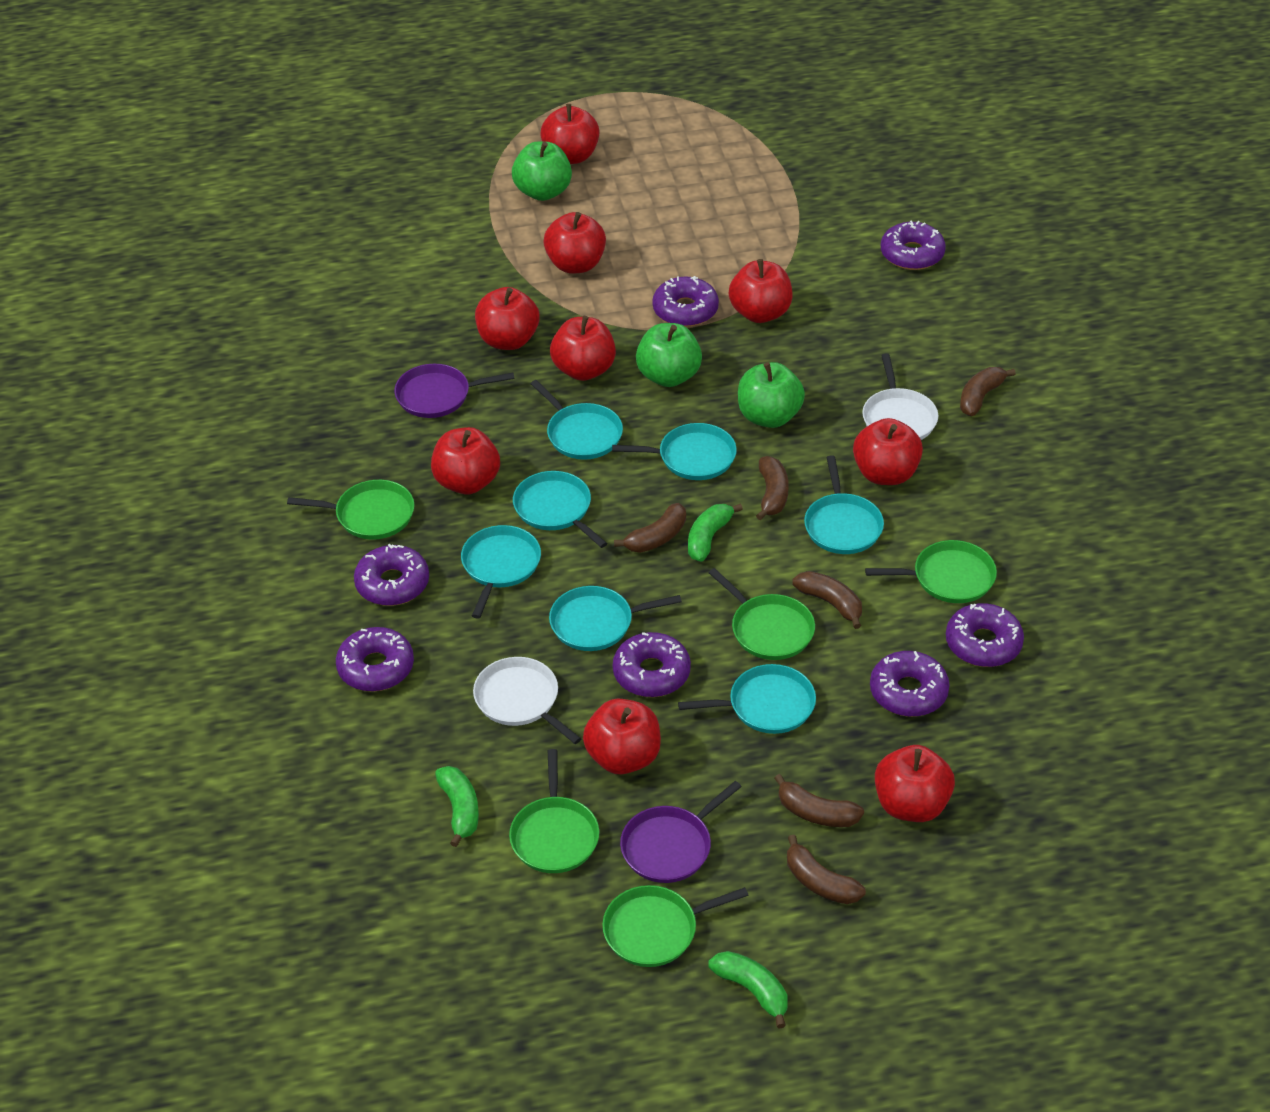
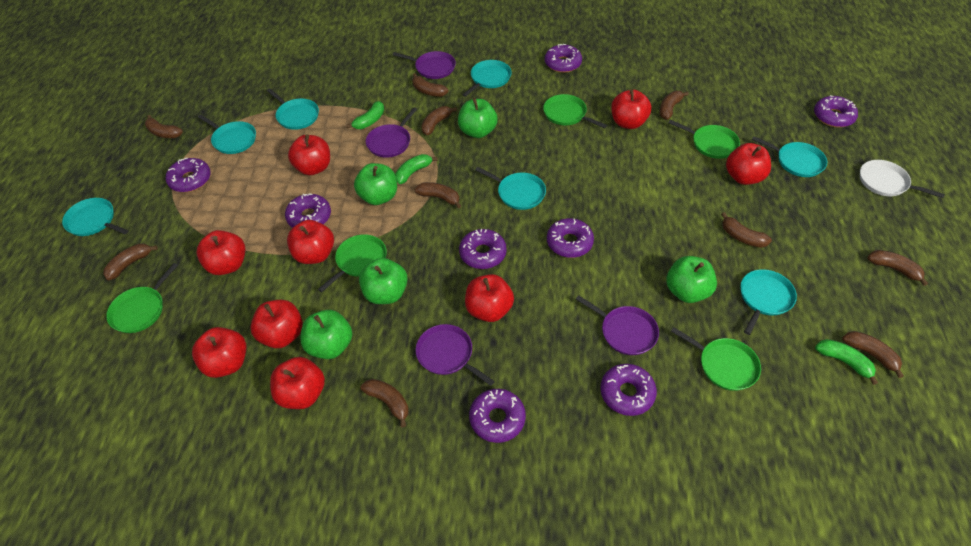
brown banana: 6 -> 10
green apple: 3 -> 5
purple donut: 7 -> 8
purple pan: 2 -> 4
white pan: 2 -> 1

